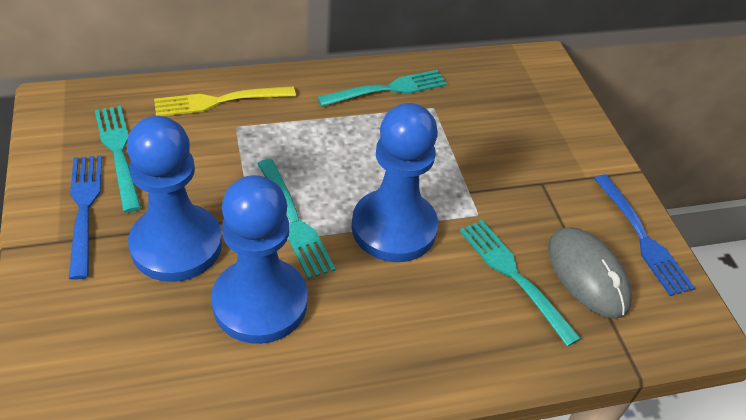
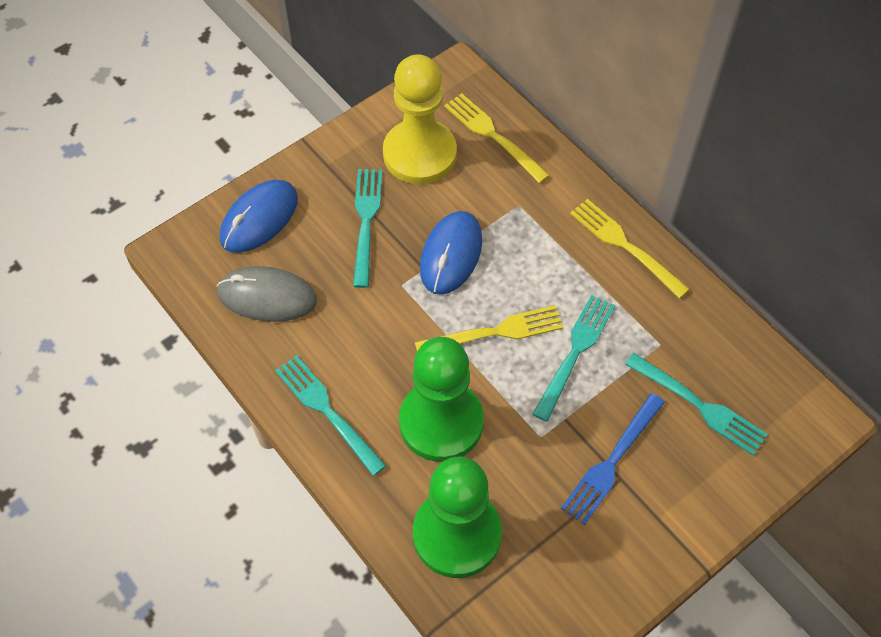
blue fork: 2 -> 1
blue mouse: 0 -> 2
blue pawn: 3 -> 0
green pawn: 0 -> 2
yellow fork: 1 -> 3
yellow pawn: 0 -> 1

